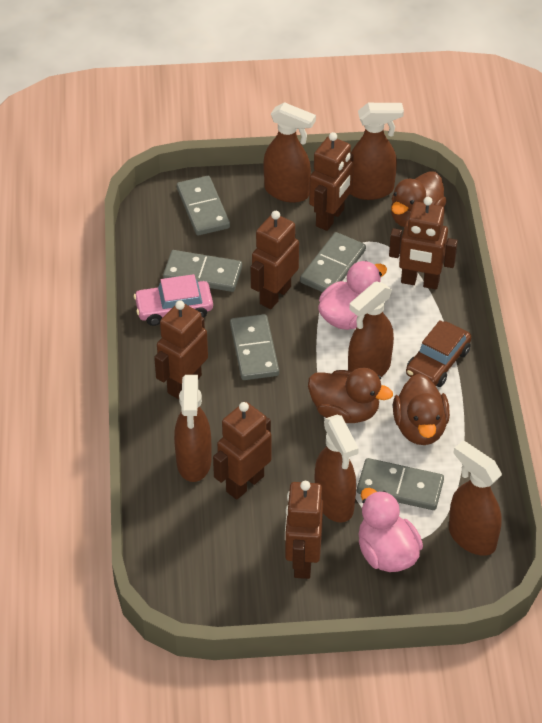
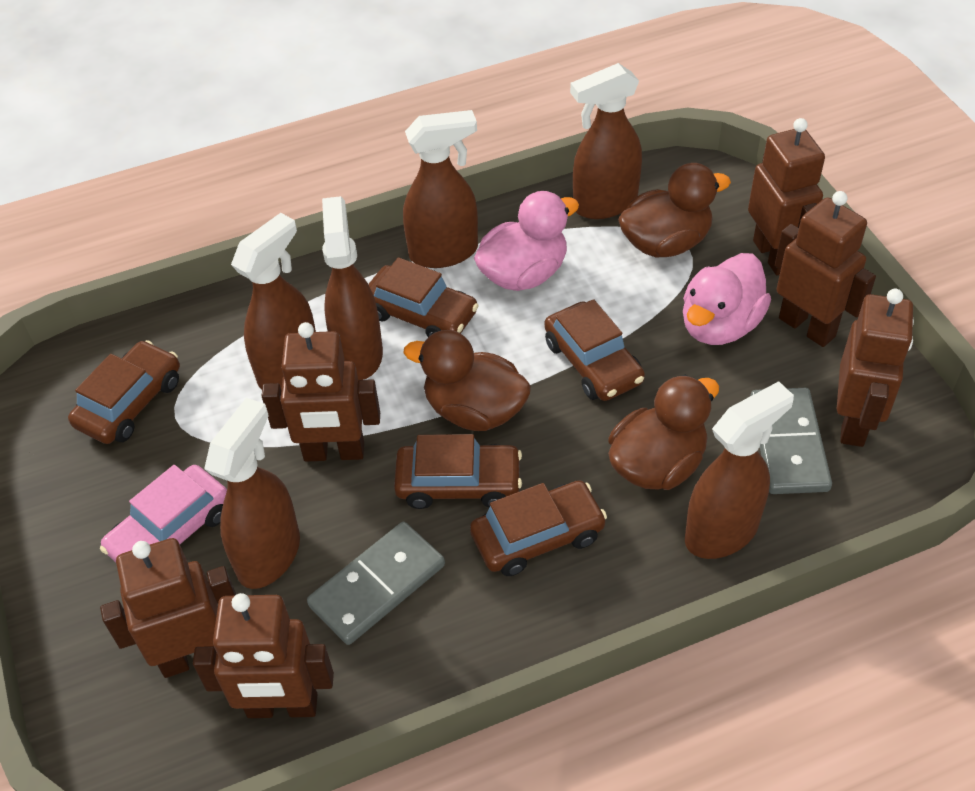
brown car: 1 -> 5
grey domino: 5 -> 2

